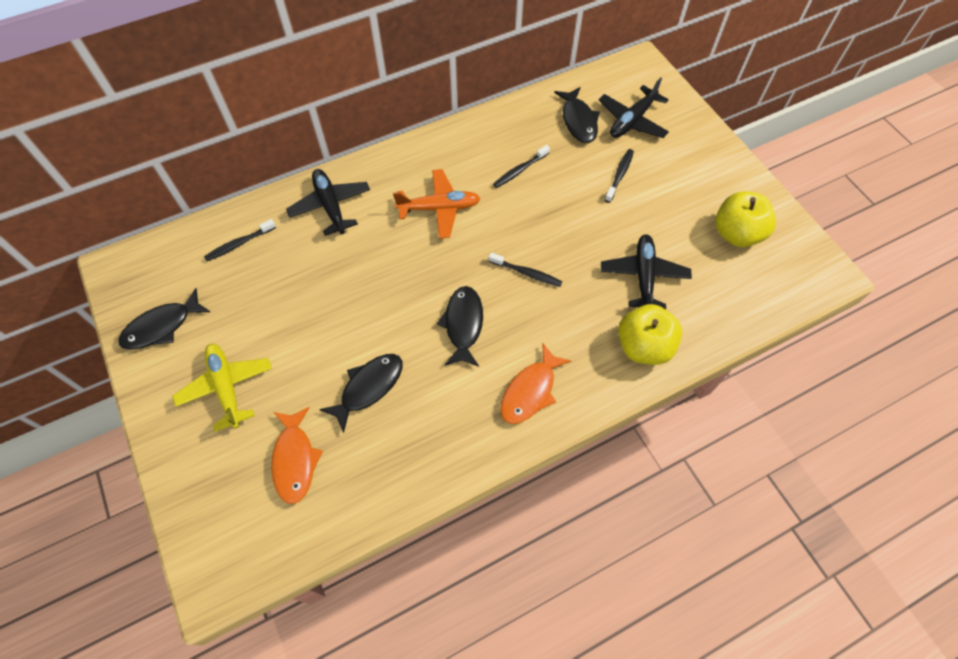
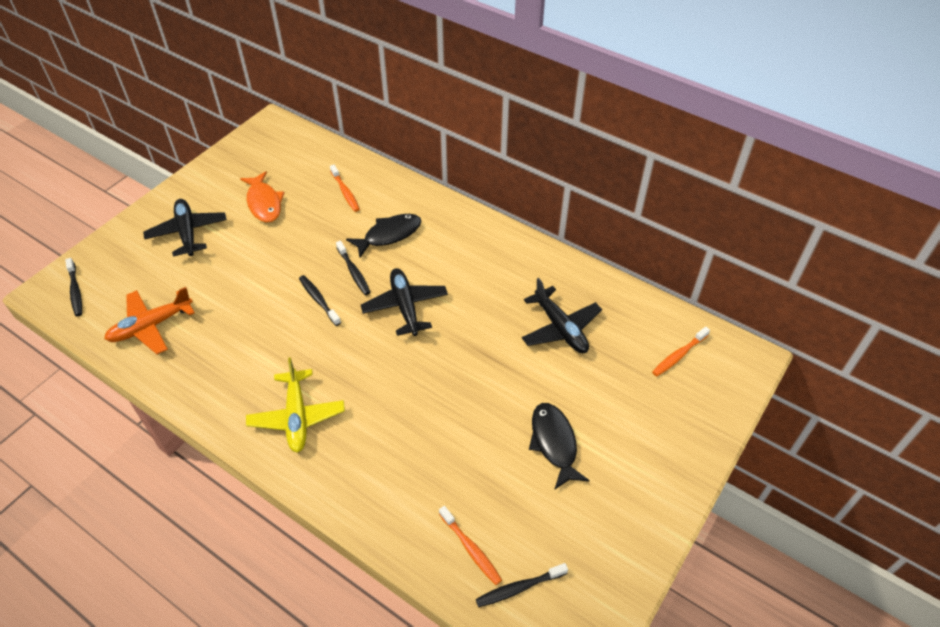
black fish: 4 -> 2
orange fish: 2 -> 1
orange toothbrush: 0 -> 3
yellow apple: 2 -> 0

